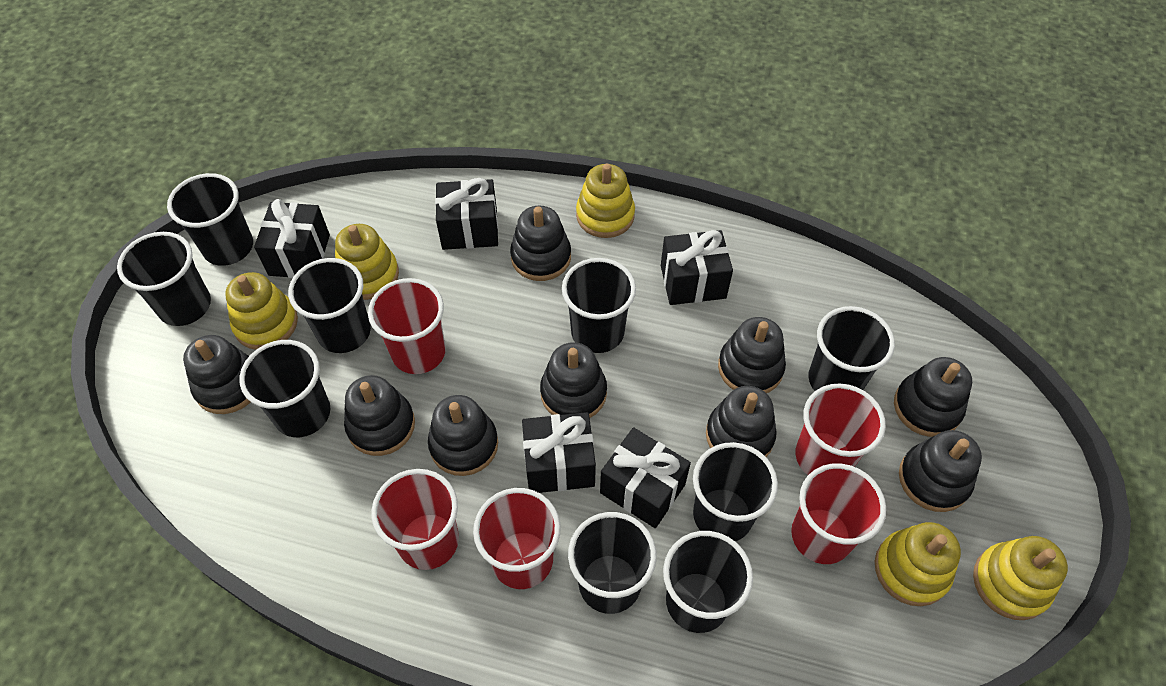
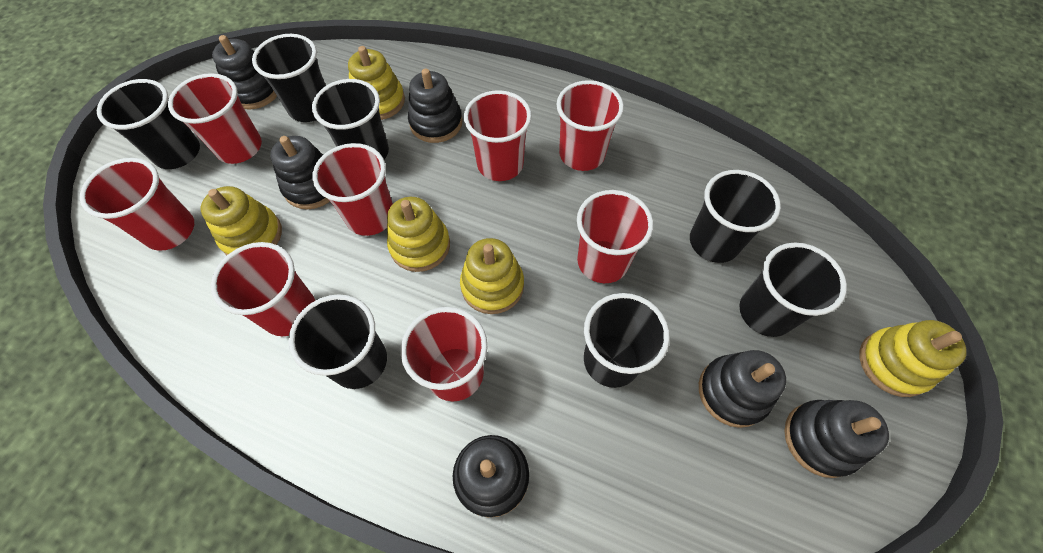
black cup: 9 -> 7
black gift: 5 -> 0
black stacking toy: 9 -> 6
red cup: 5 -> 8

